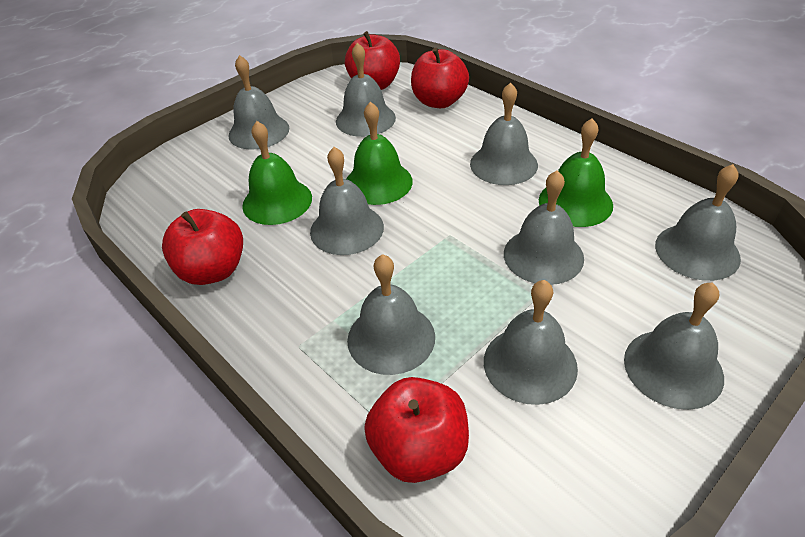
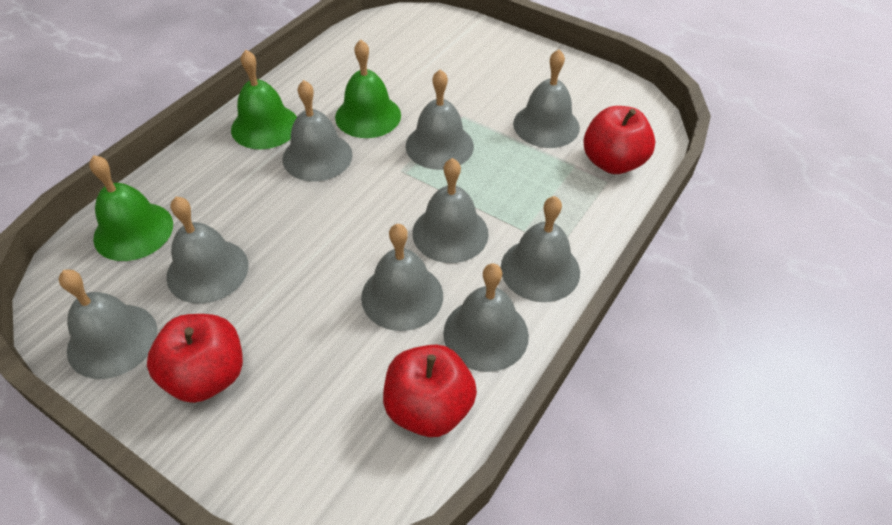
red apple: 4 -> 3

